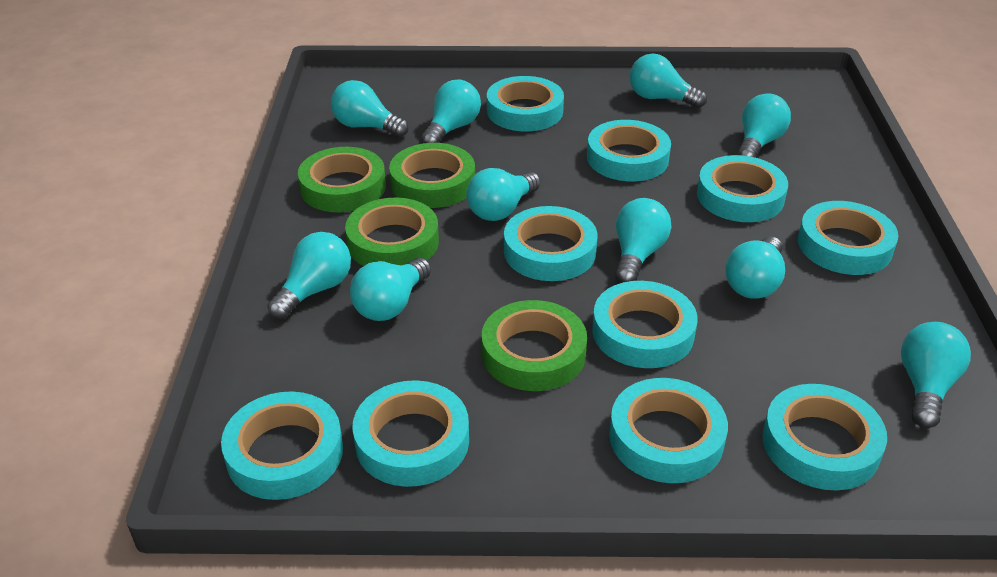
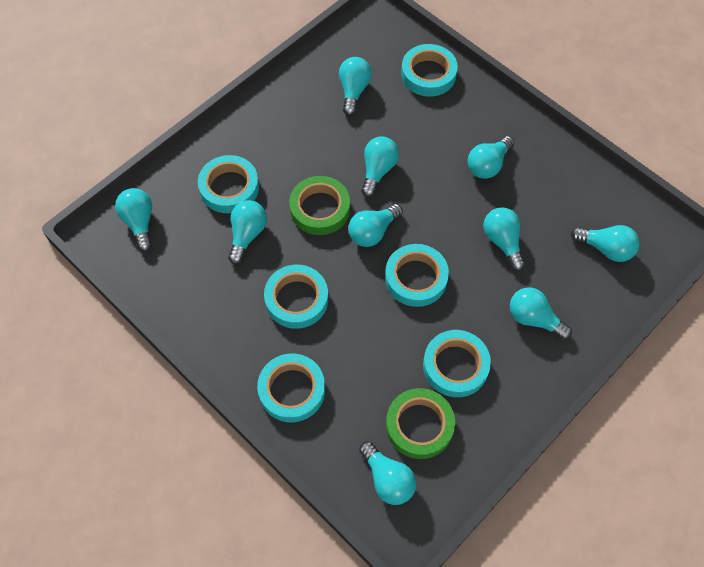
green tape: 4 -> 2
turquoise tape: 10 -> 6

